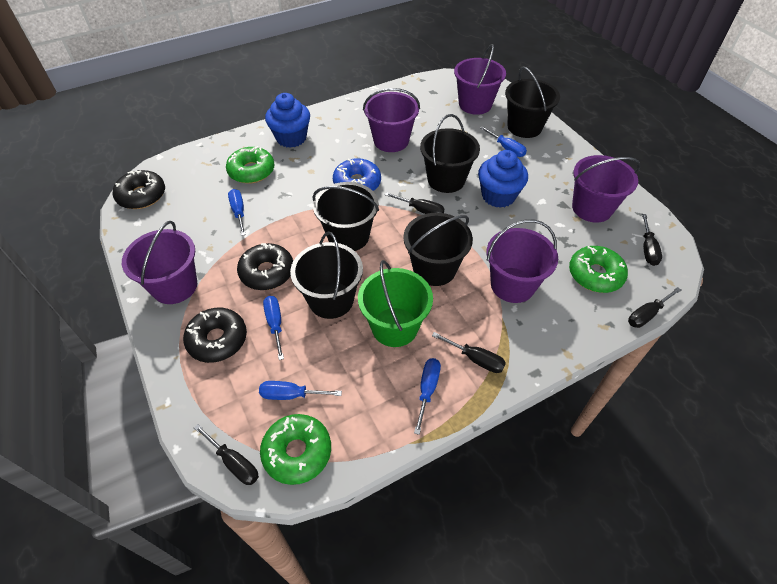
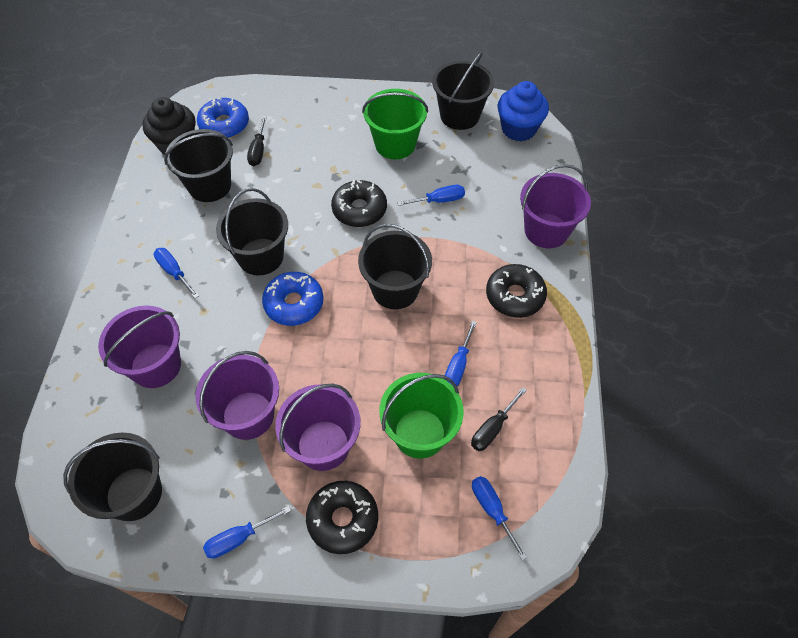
black cupcake: 0 -> 1
black screwdriver: 5 -> 2
blue cupcake: 2 -> 1
blue donut: 1 -> 2
green bucket: 1 -> 2
green donut: 3 -> 0
purple bucket: 5 -> 4

